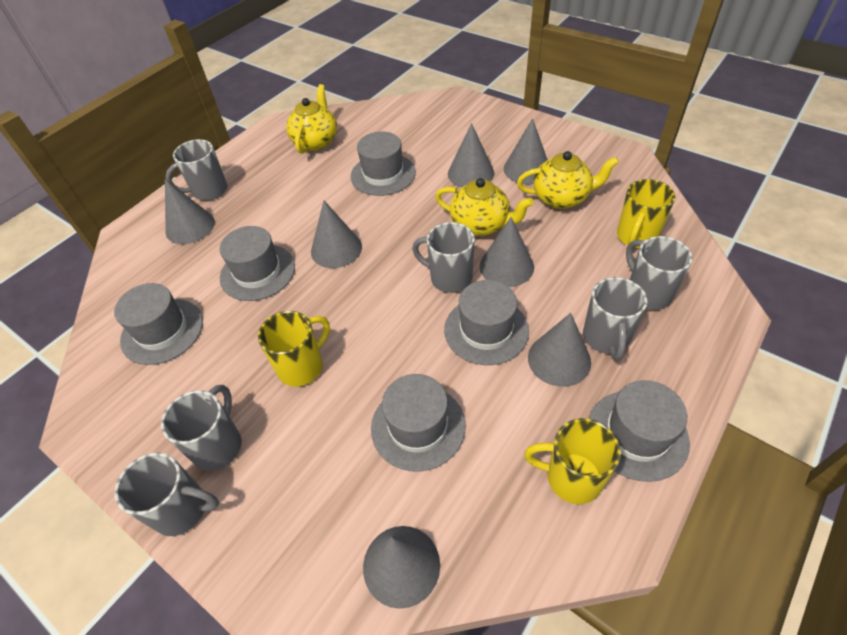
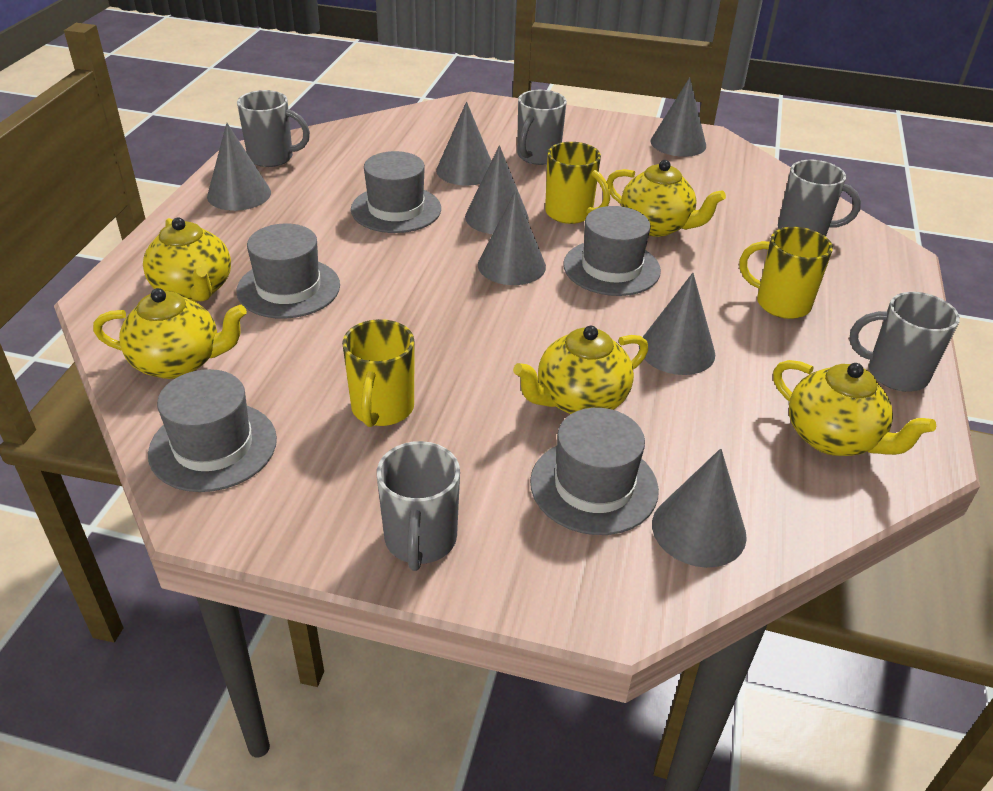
grey hat: 6 -> 5
grey mug: 6 -> 5
yellow teapot: 3 -> 5

